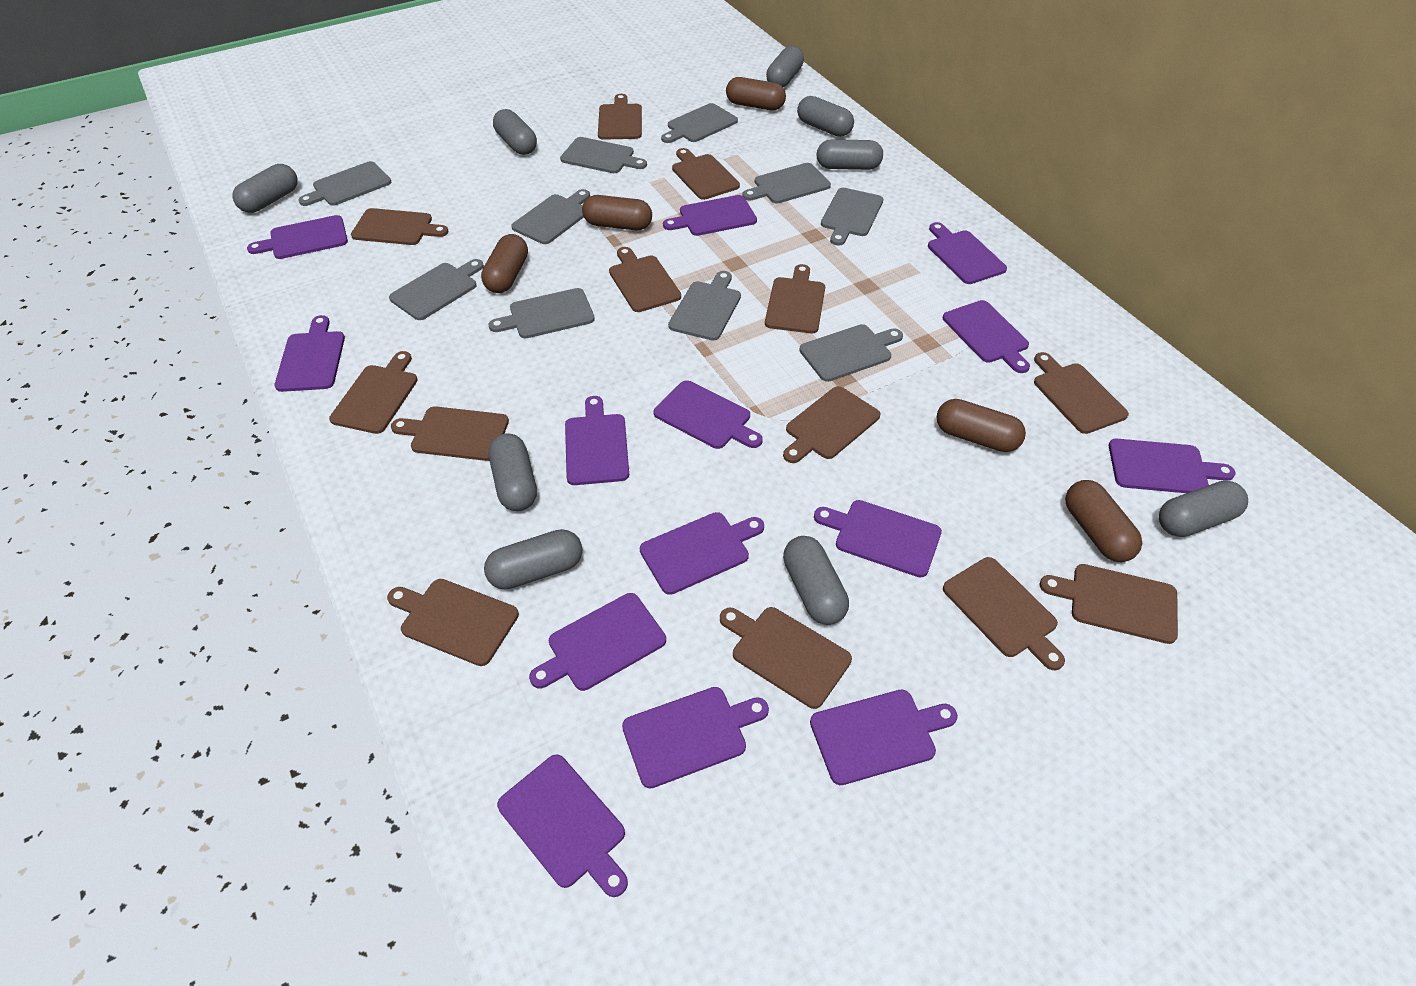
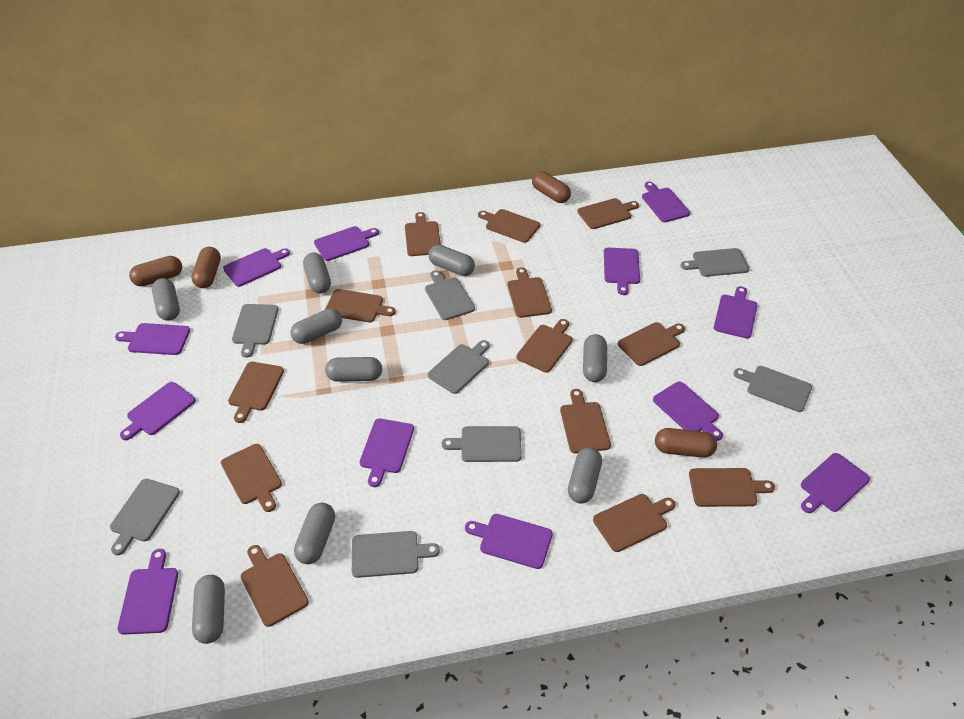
brown capsule: 5 -> 4
grey cutting board: 10 -> 8
purple cutting board: 14 -> 12

